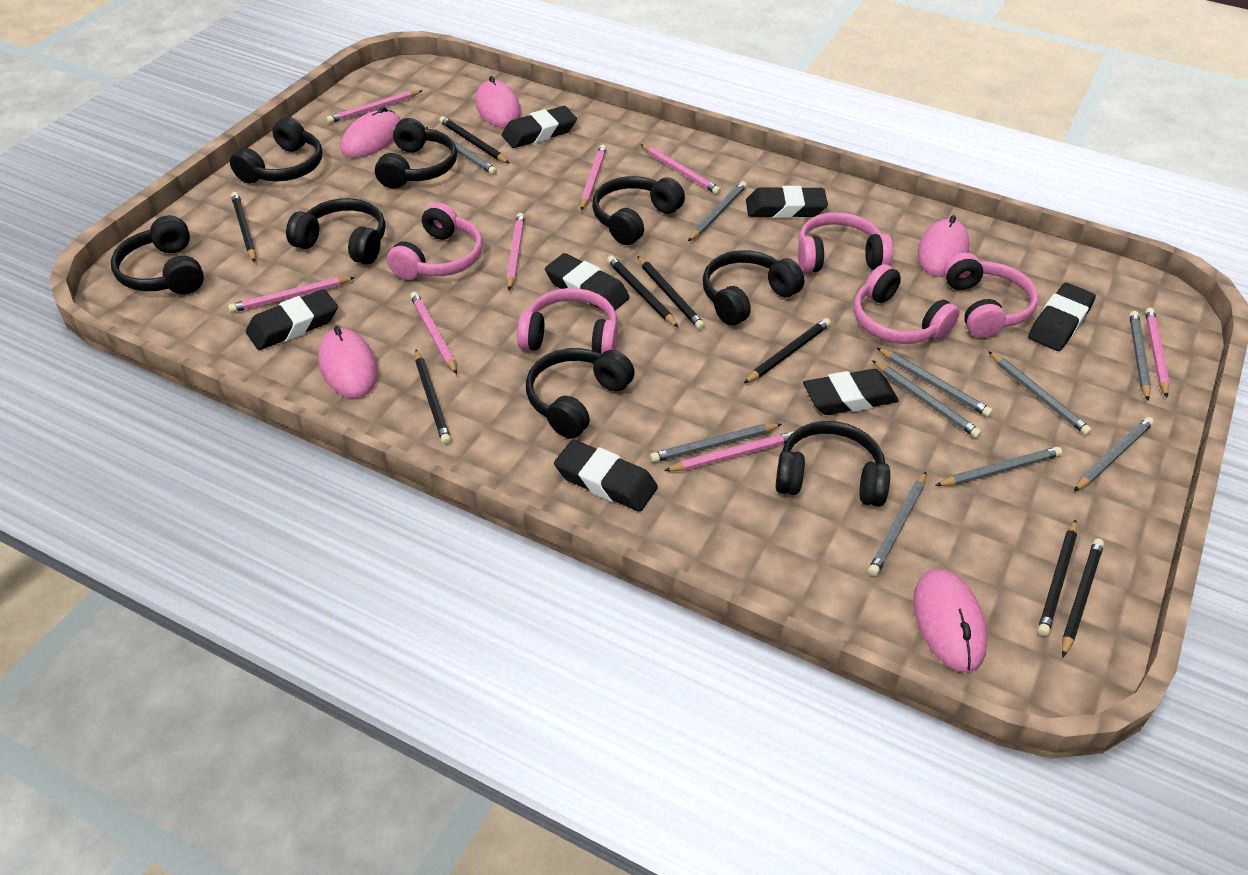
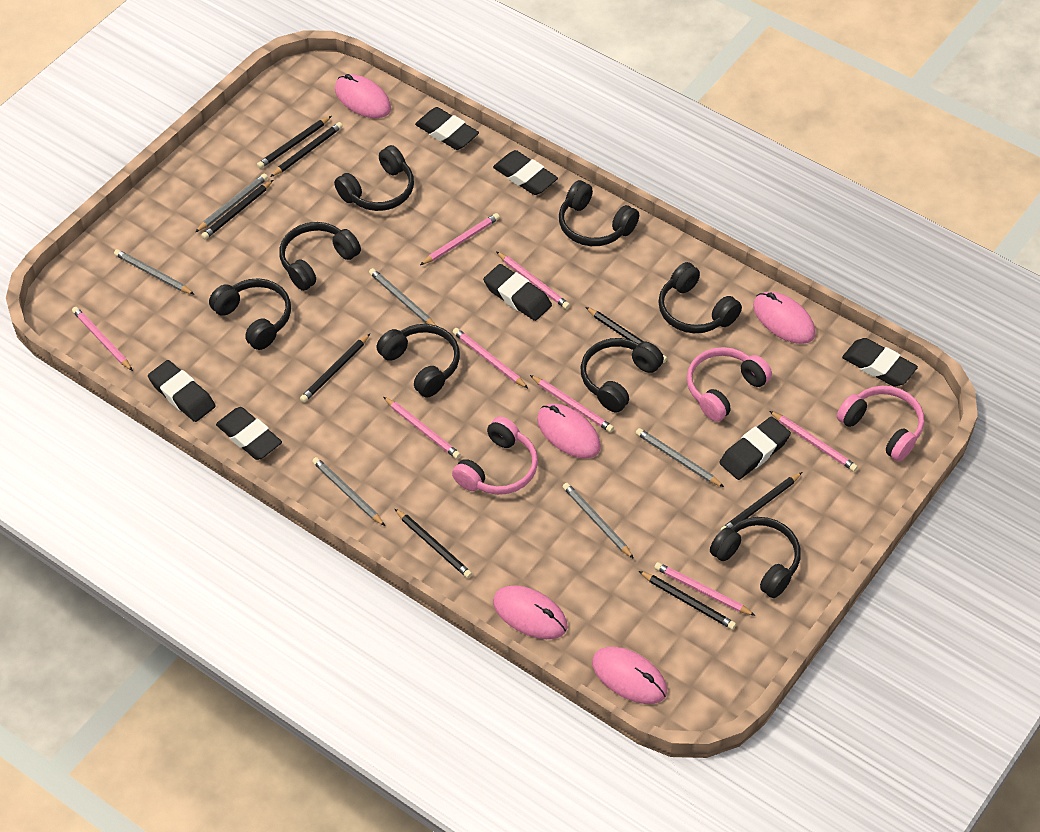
grey pencil: 10 -> 6
pink headphones: 5 -> 3

